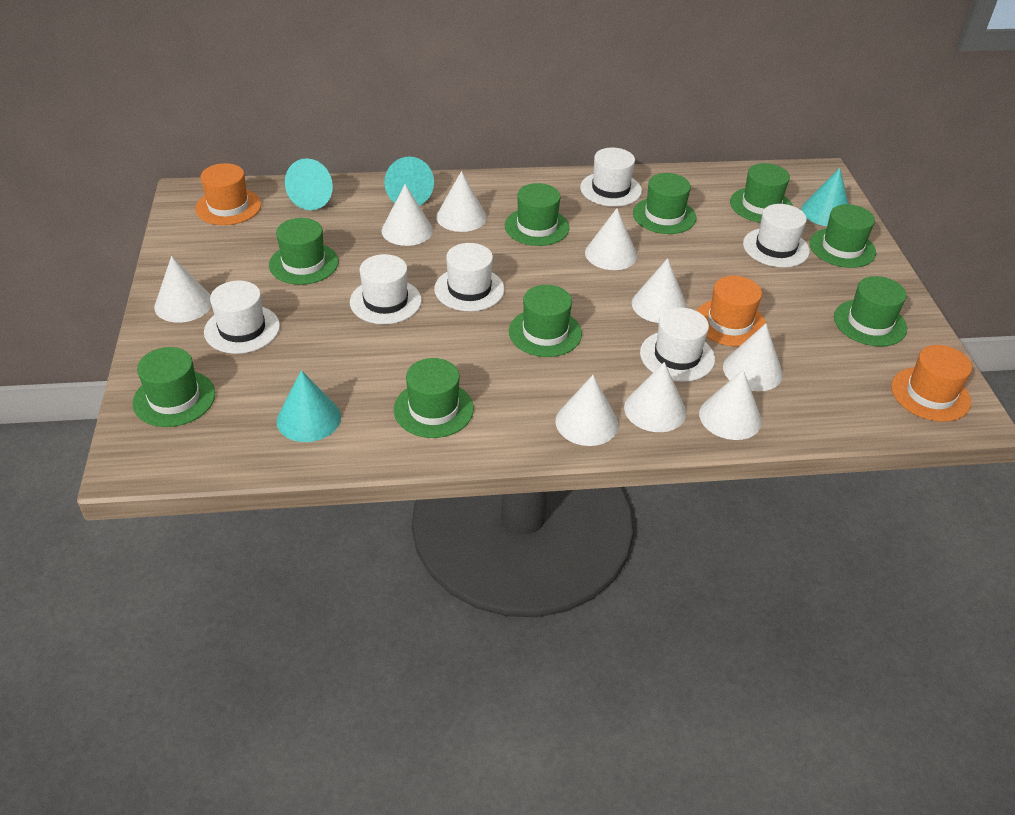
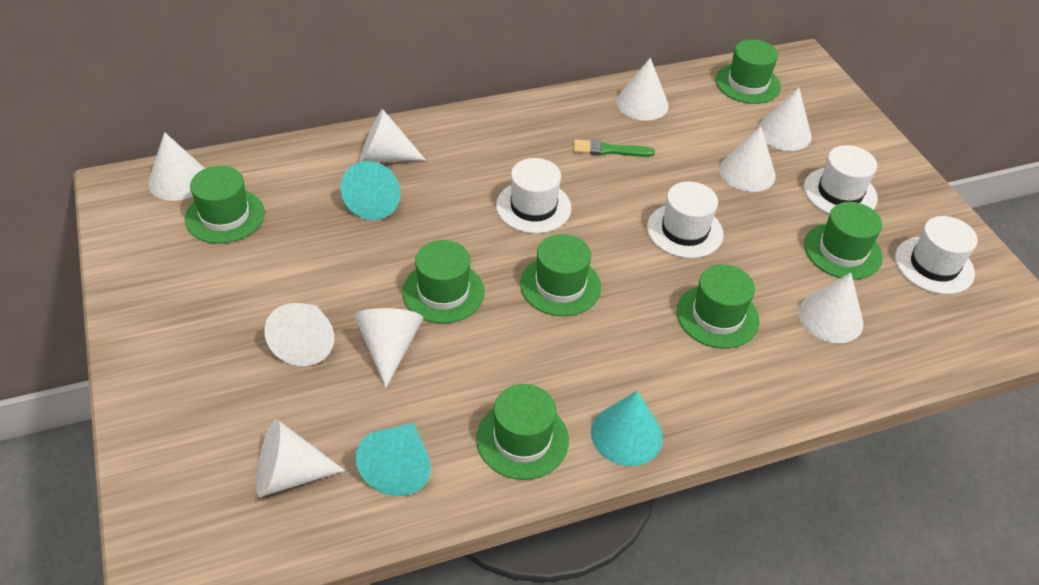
green brush: 0 -> 1
green hat: 9 -> 7
orange hat: 3 -> 0
turquoise cone: 4 -> 3
white hat: 6 -> 4

